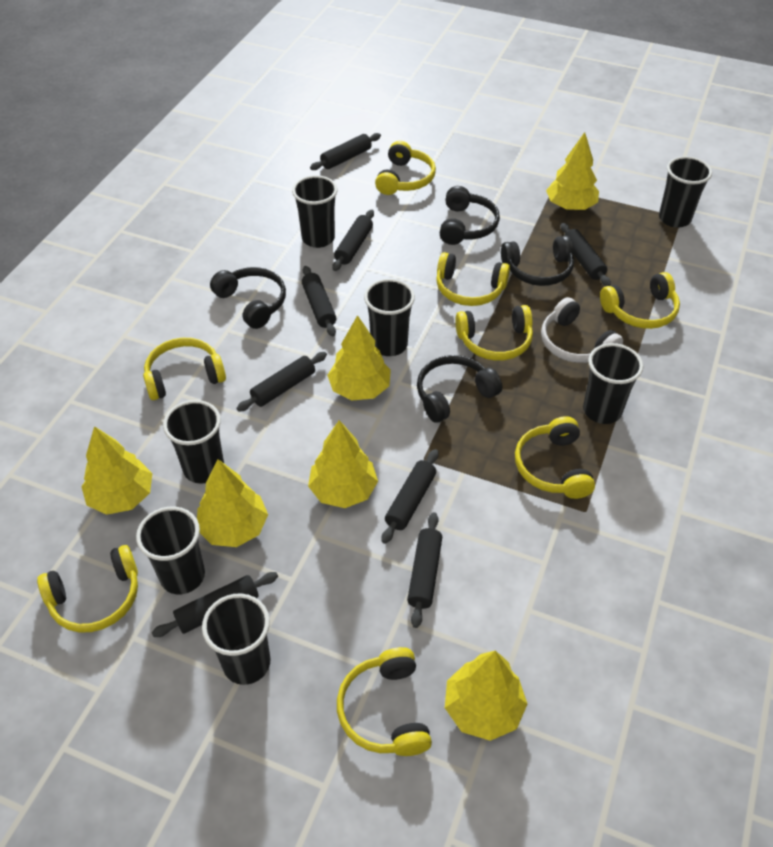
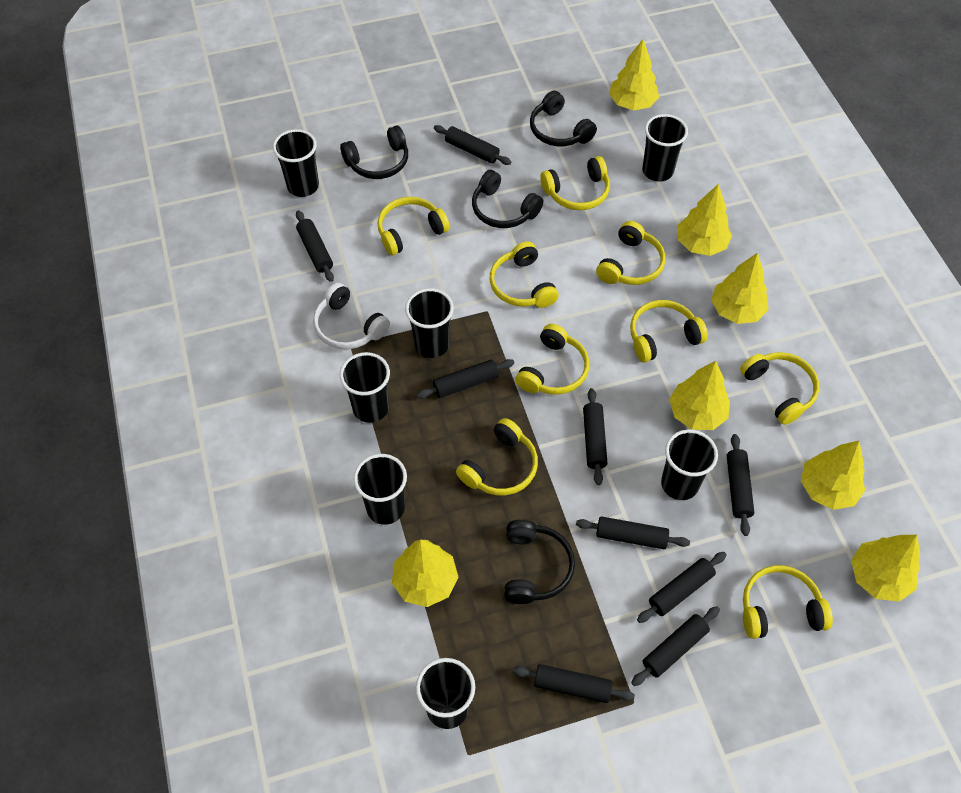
black rolling pin: 8 -> 9
yellow headphones: 8 -> 9
yellow tree: 6 -> 7

